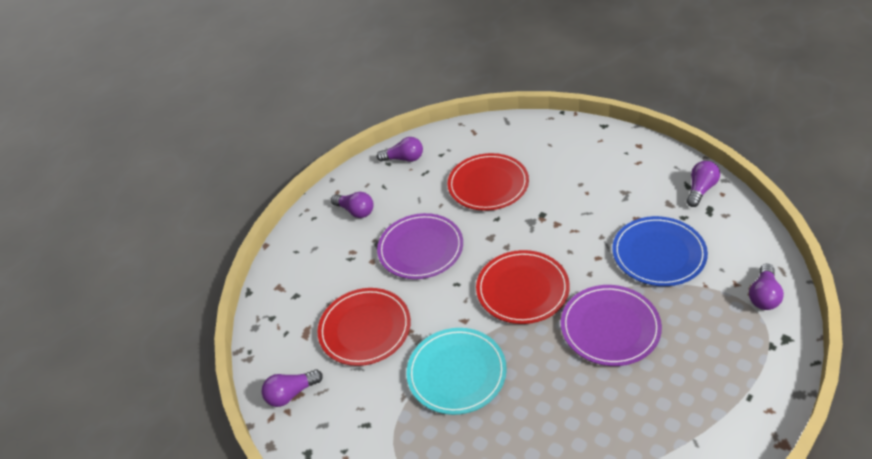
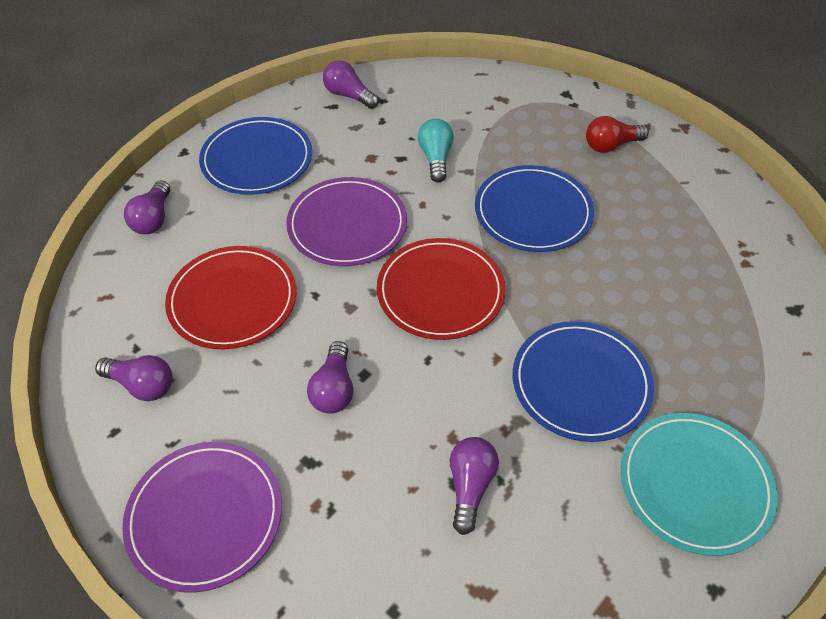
blue plate: 1 -> 3
red light bulb: 0 -> 1
red plate: 3 -> 2
turquoise light bulb: 0 -> 1

